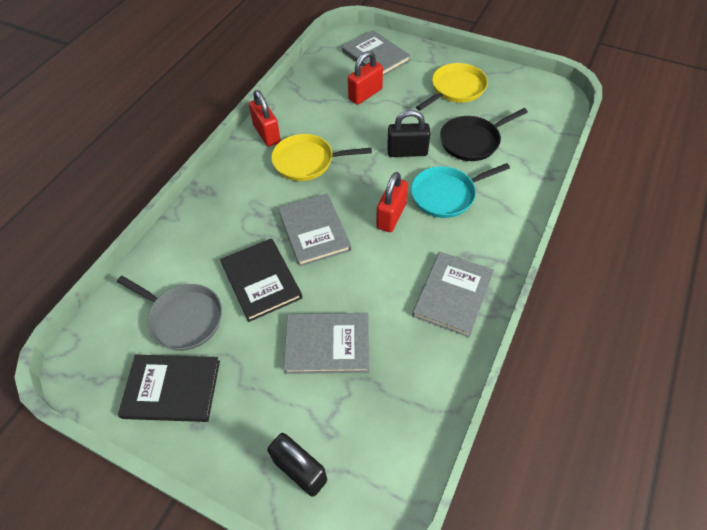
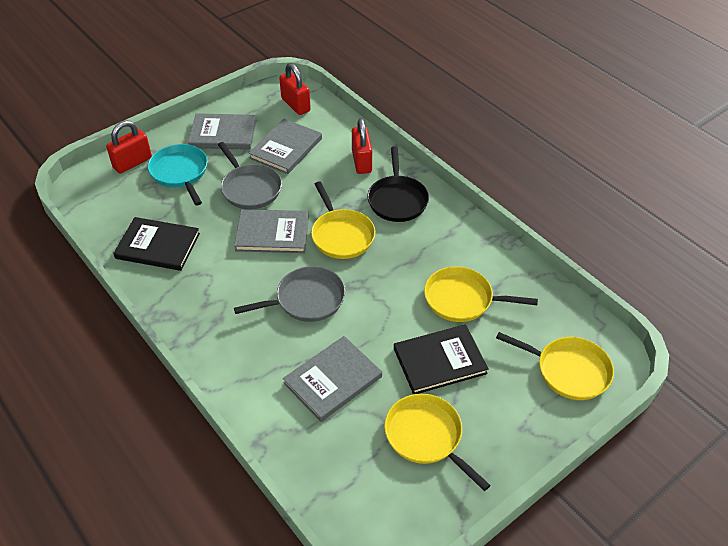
black padlock: 2 -> 0
grey pan: 1 -> 2
yellow pan: 2 -> 4

